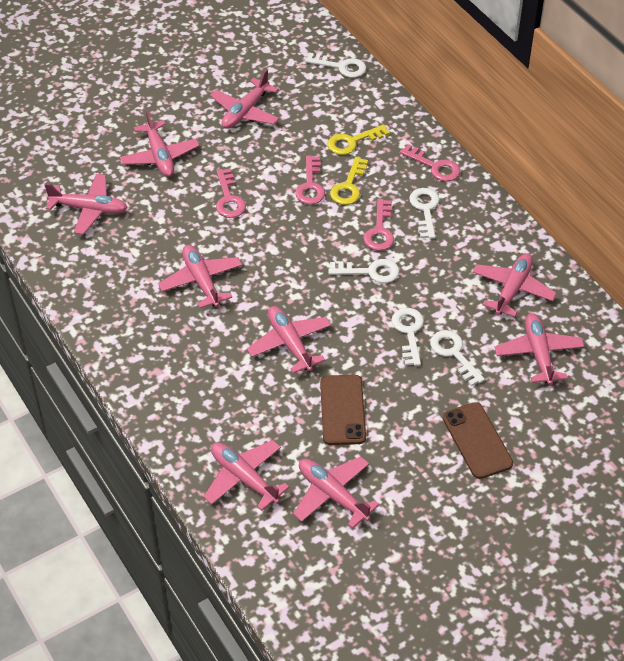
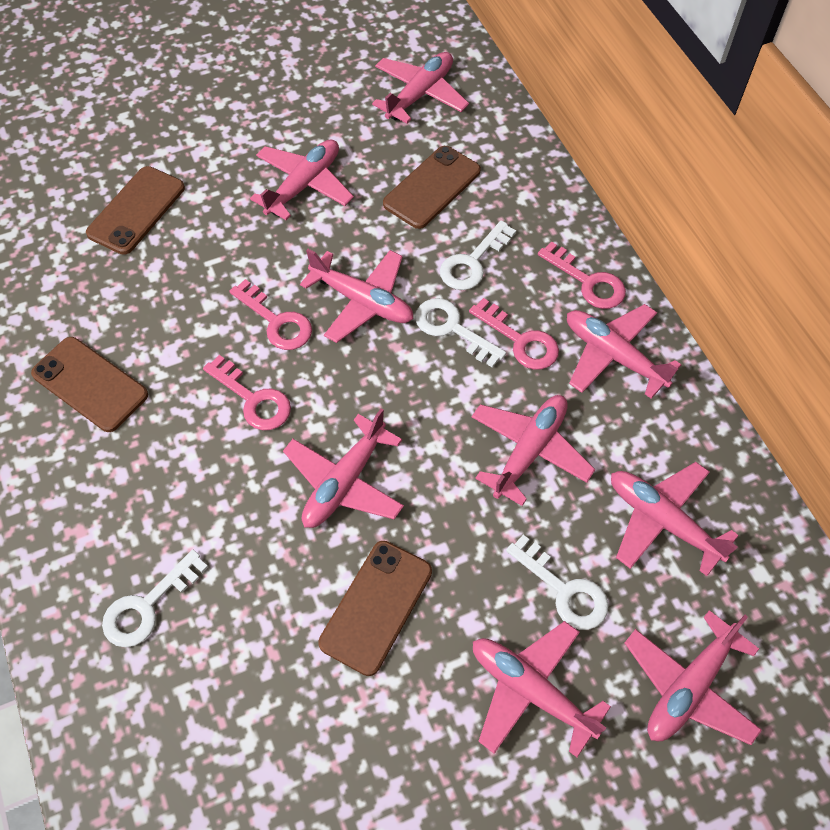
brown phone: 2 -> 4
white key: 5 -> 4
yellow key: 2 -> 0

